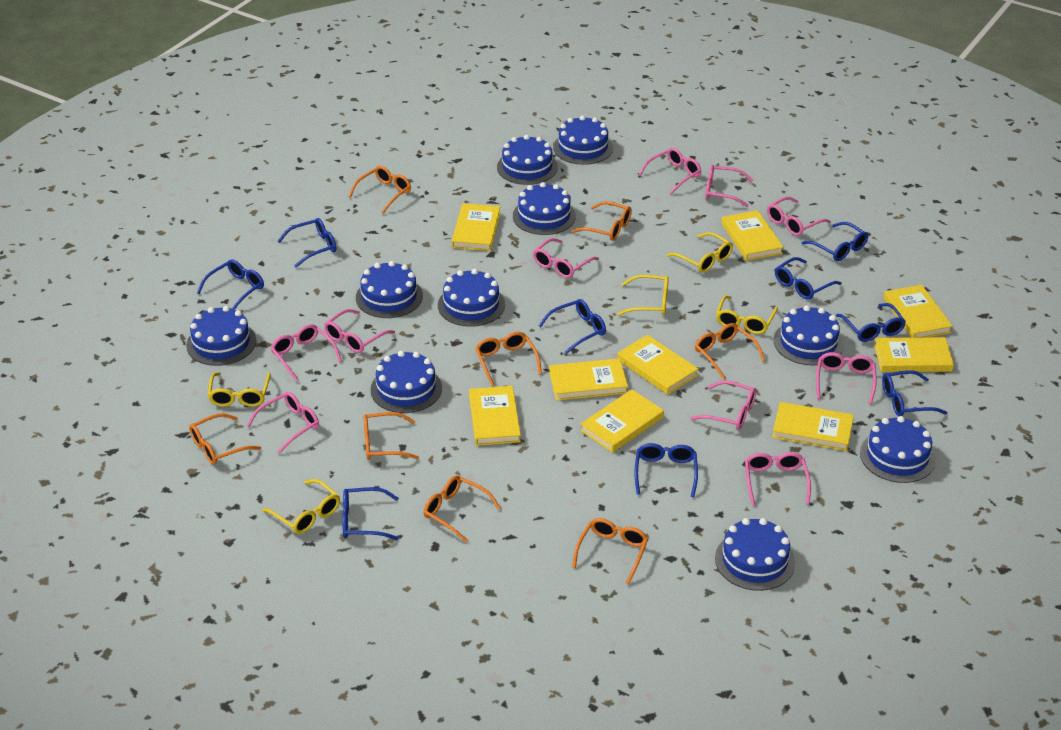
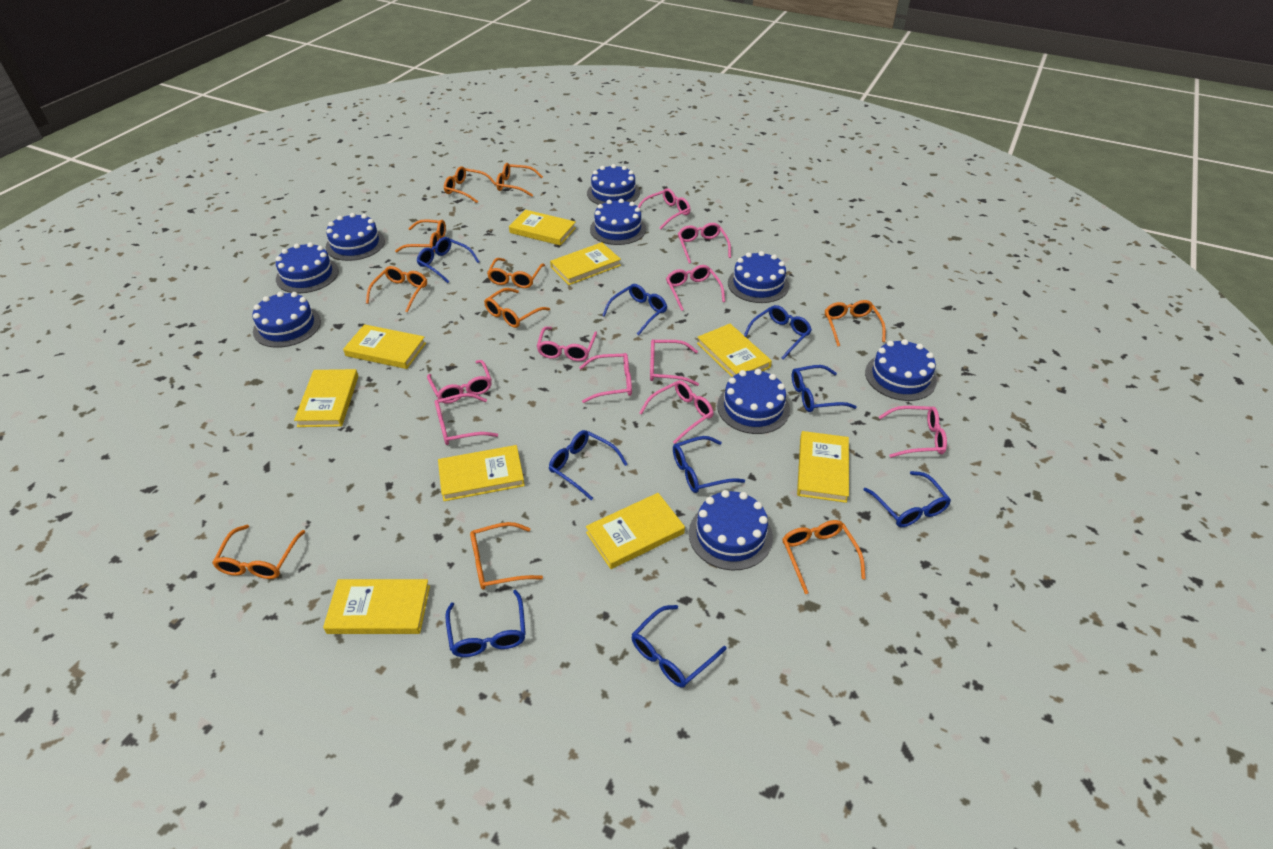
blue cake: 10 -> 9
orange glasses: 8 -> 10
yellow glasses: 5 -> 0

